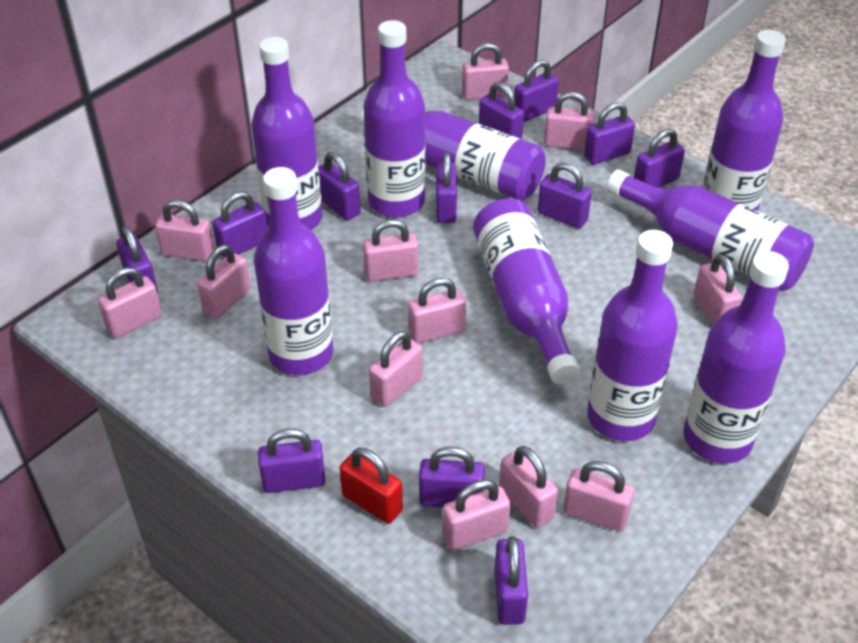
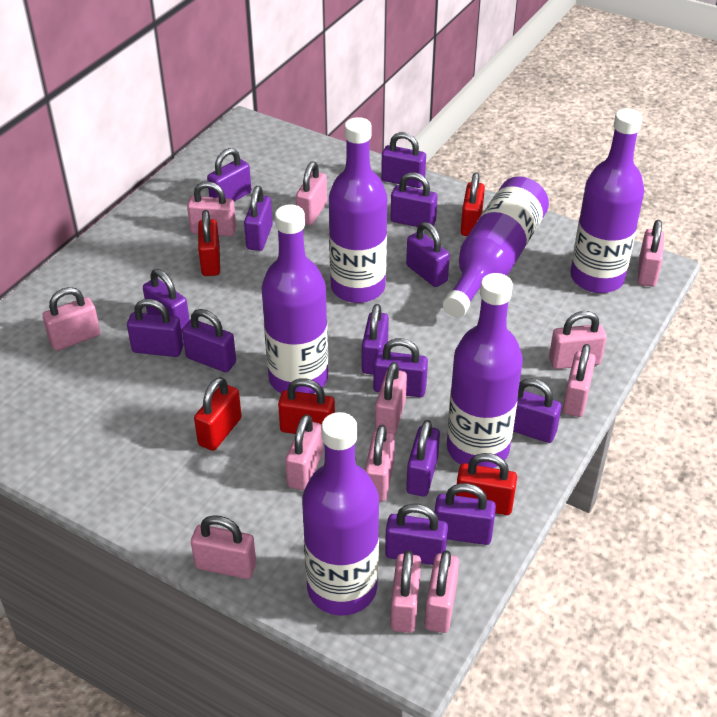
purple bottle: 9 -> 6
purple padlock: 12 -> 14
red padlock: 1 -> 5

